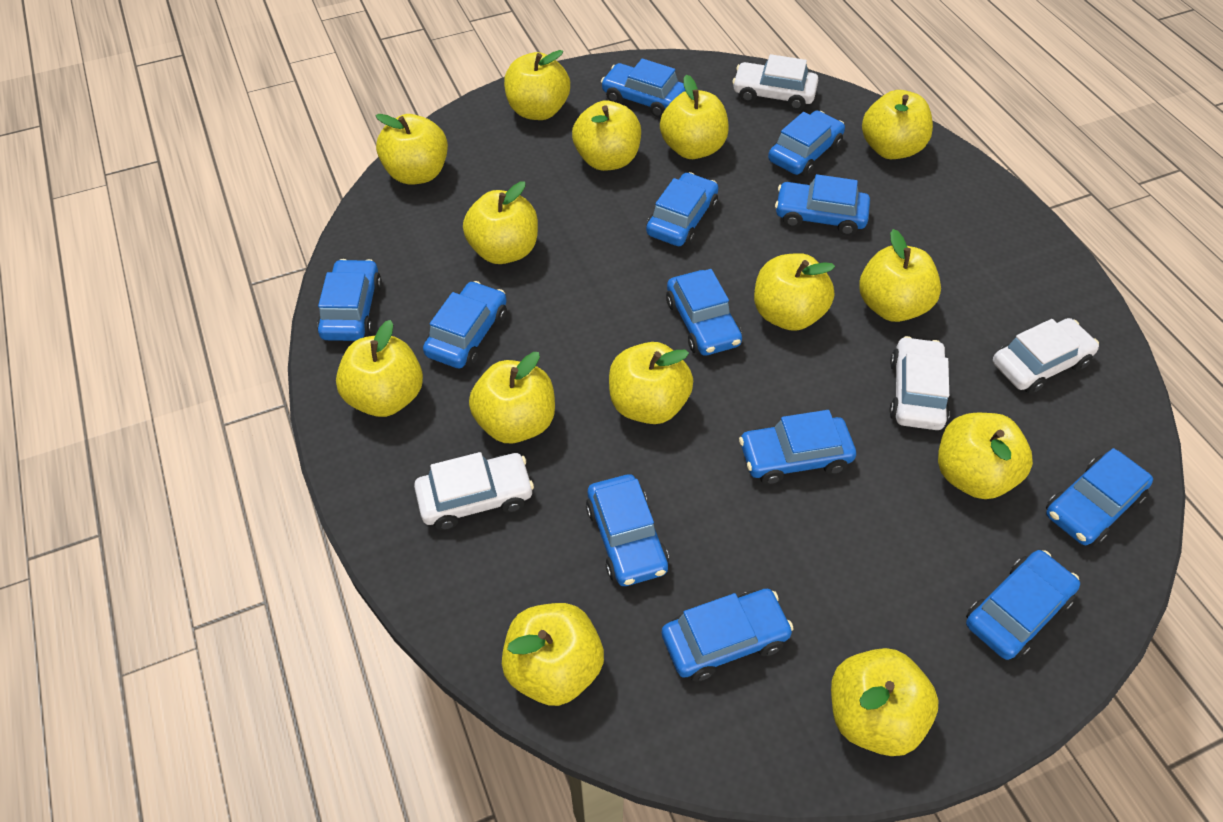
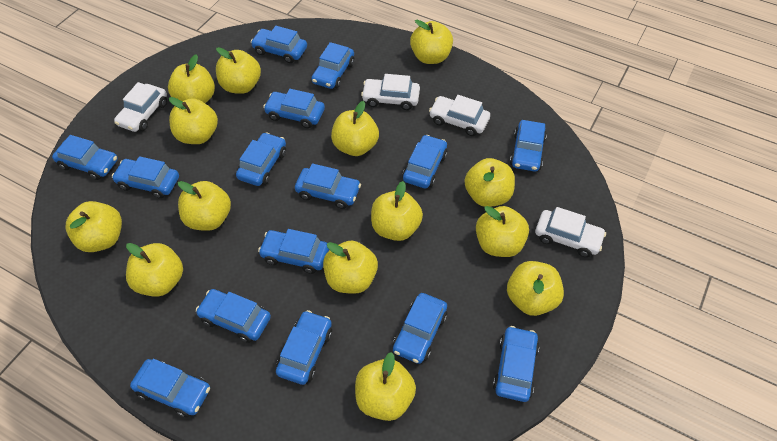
blue car: 12 -> 15

